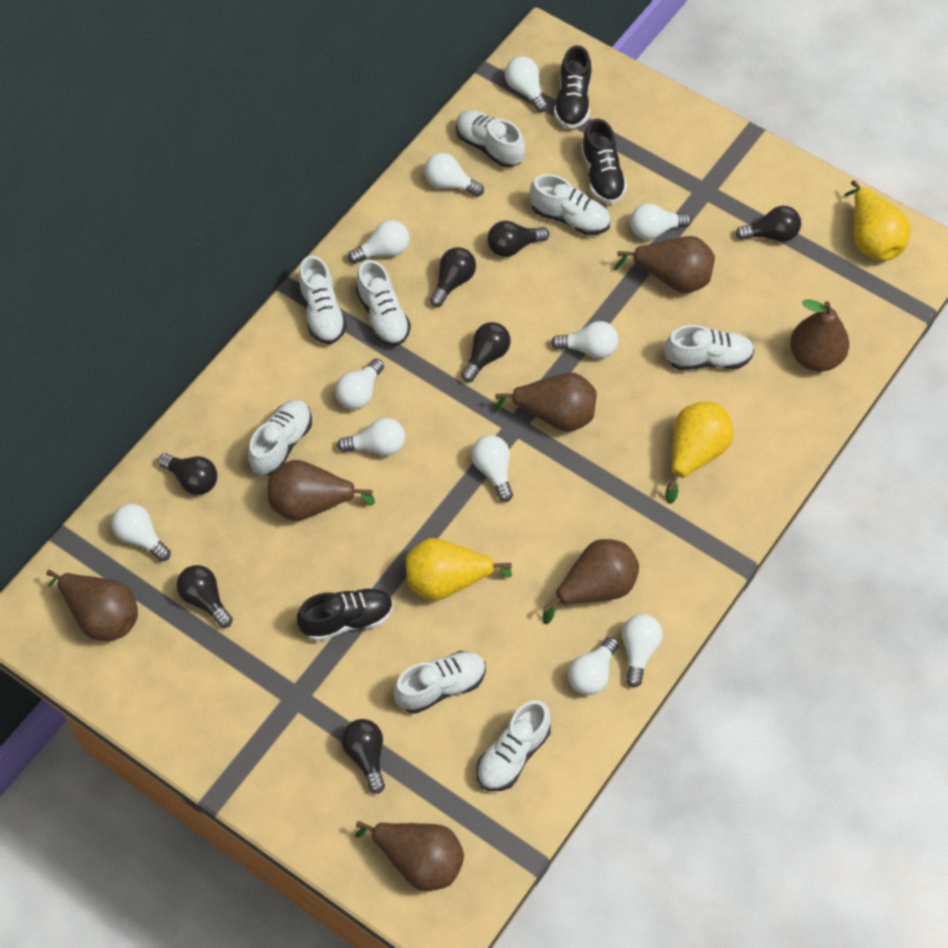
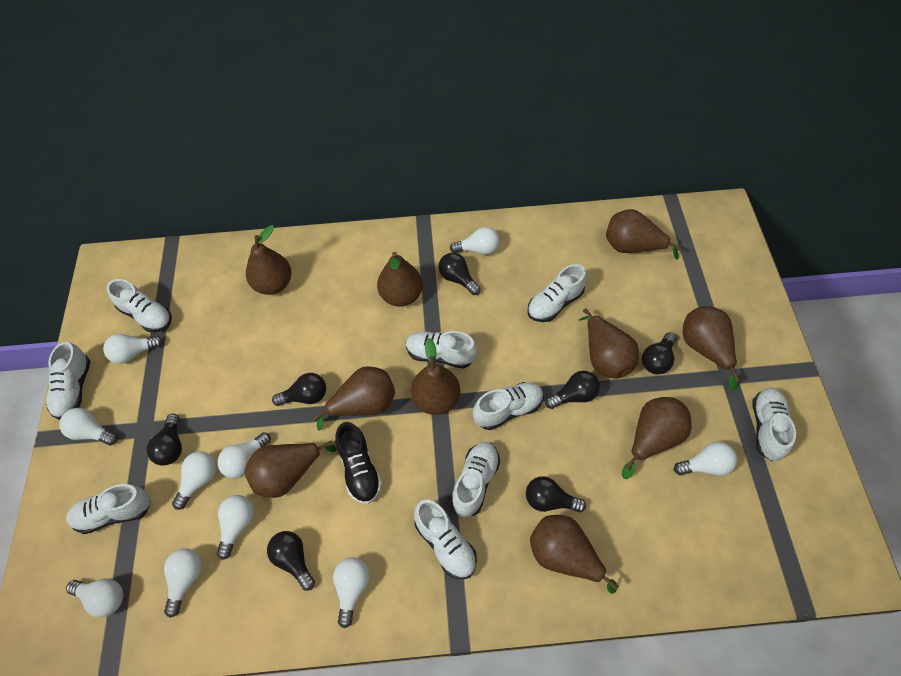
black shoe: 3 -> 1
brown pear: 7 -> 10
white light bulb: 11 -> 10
white shoe: 8 -> 9
yellow pear: 3 -> 0

